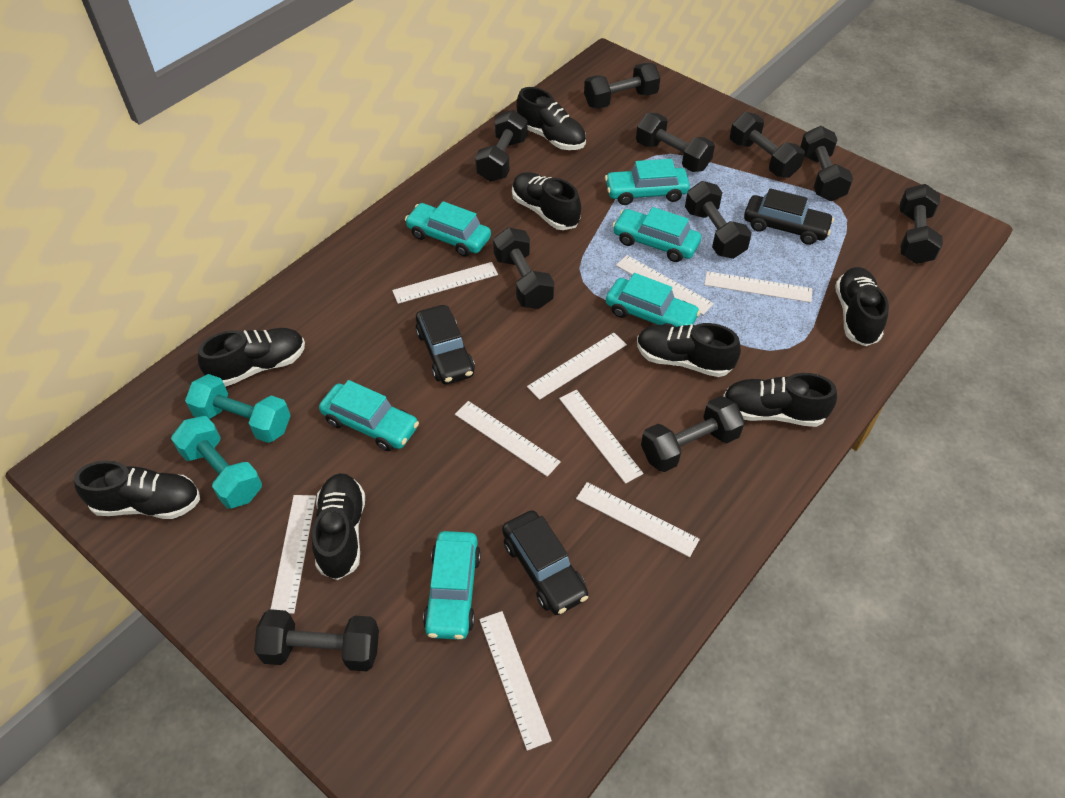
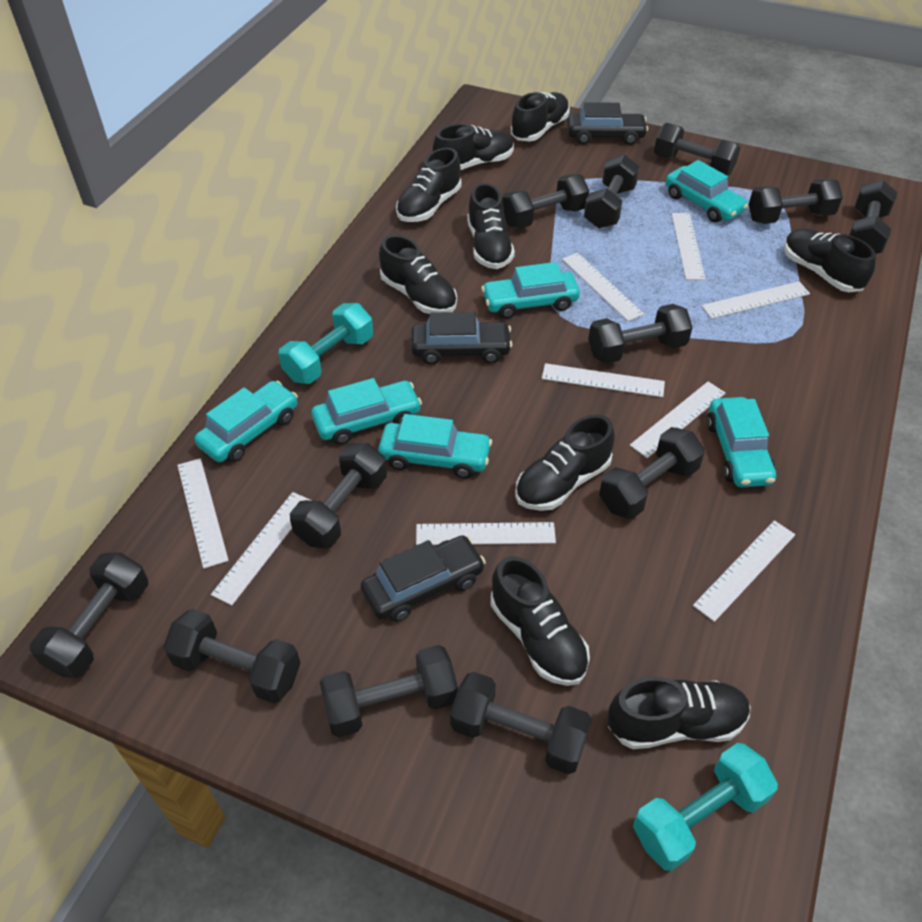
black dumbbell: 10 -> 12
black shoe: 8 -> 9

